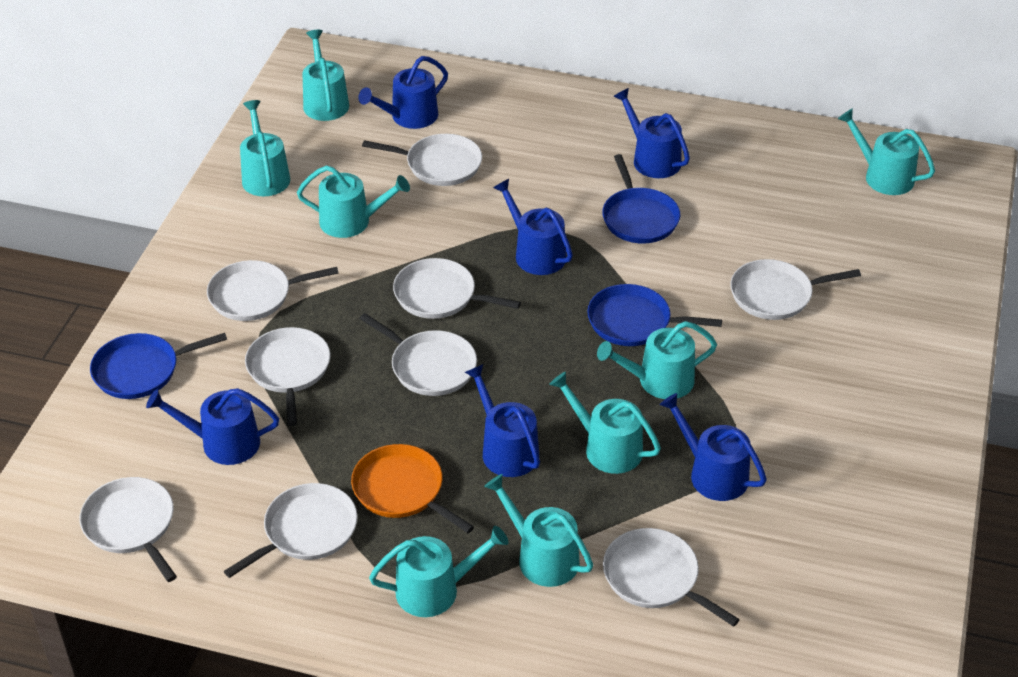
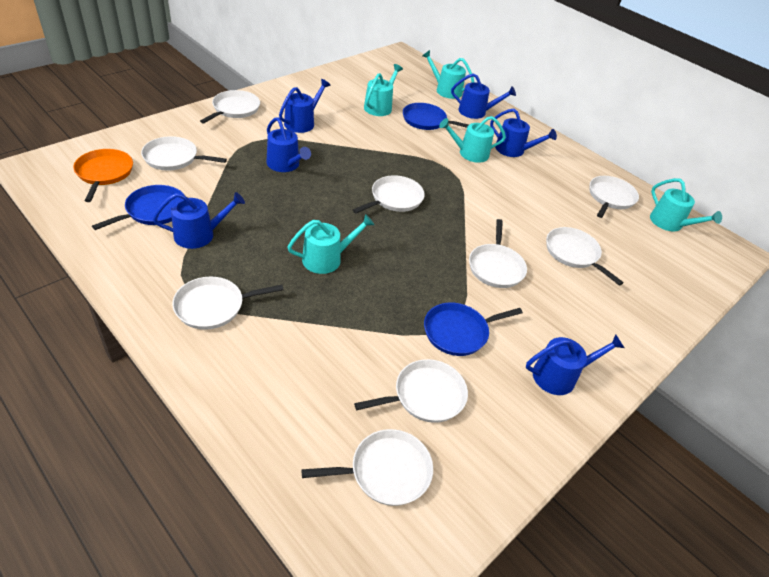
turquoise watering can: 8 -> 5

